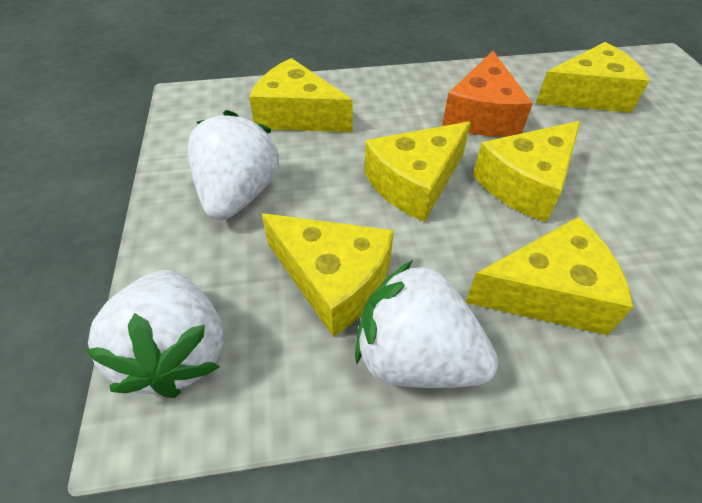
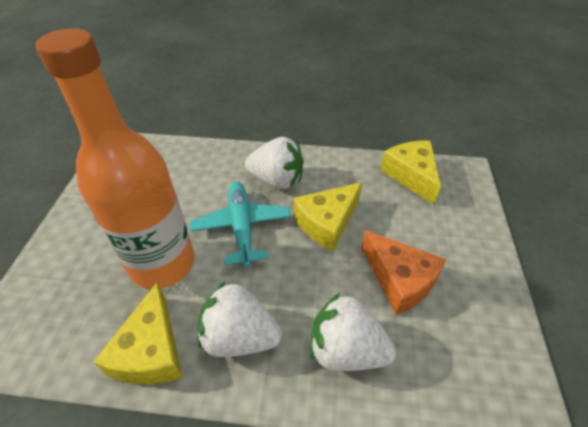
orange bottle: 0 -> 1
turquoise plane: 0 -> 1
yellow cheese: 6 -> 3

